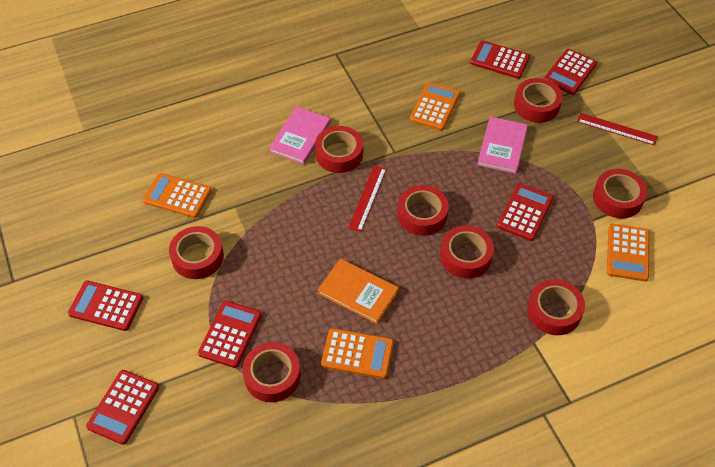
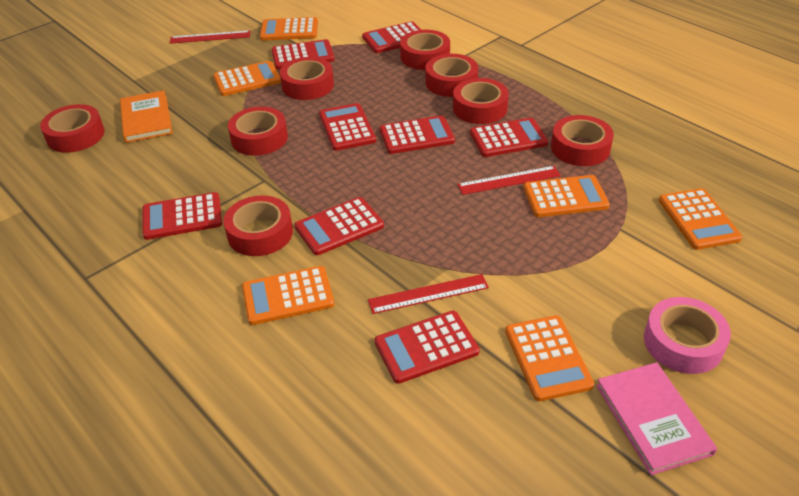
orange calculator: 4 -> 6
pink book: 2 -> 1
pink tape: 0 -> 1
red calculator: 6 -> 8
red ruler: 2 -> 3

